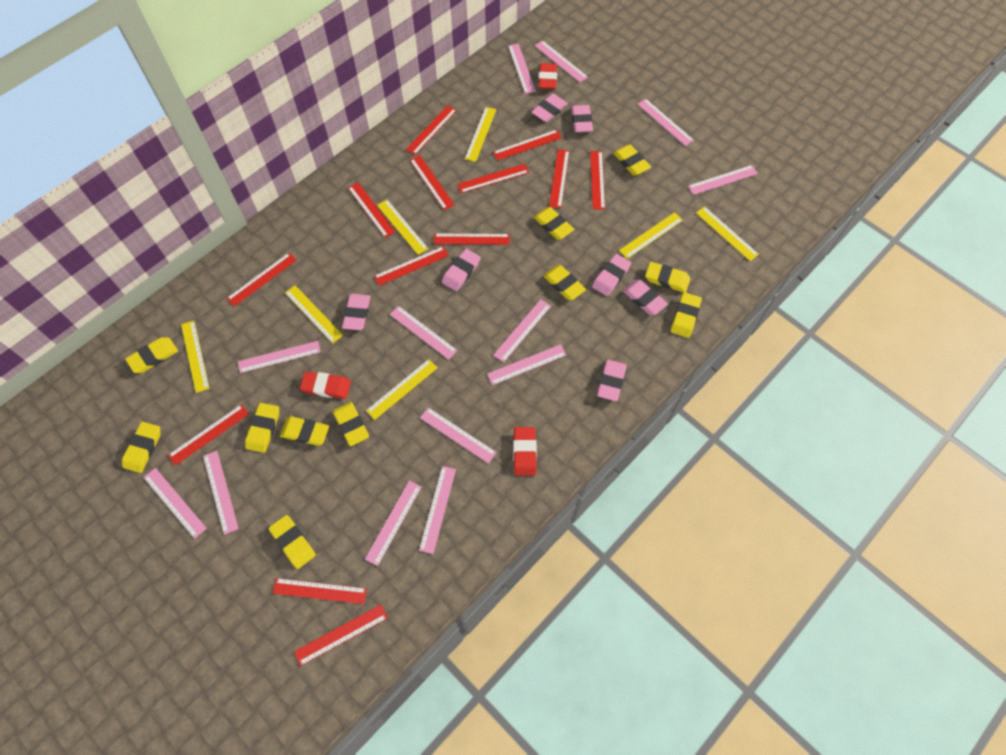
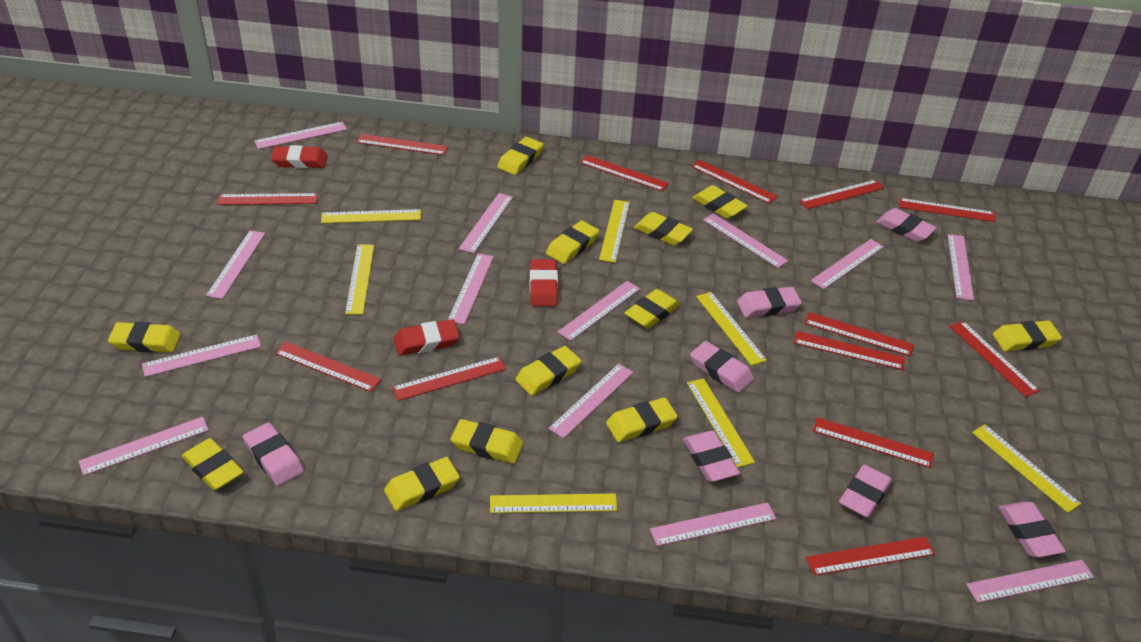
yellow eraser: 11 -> 12

